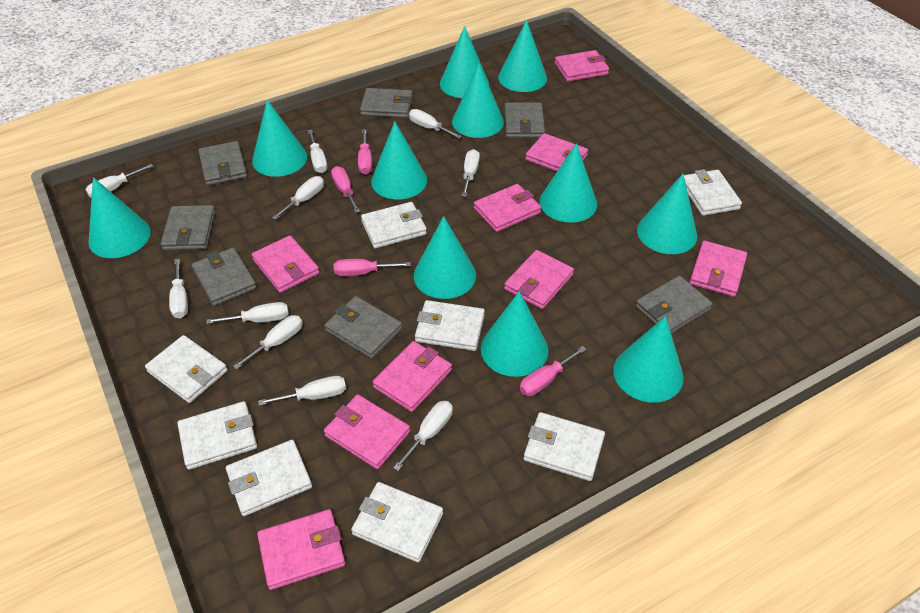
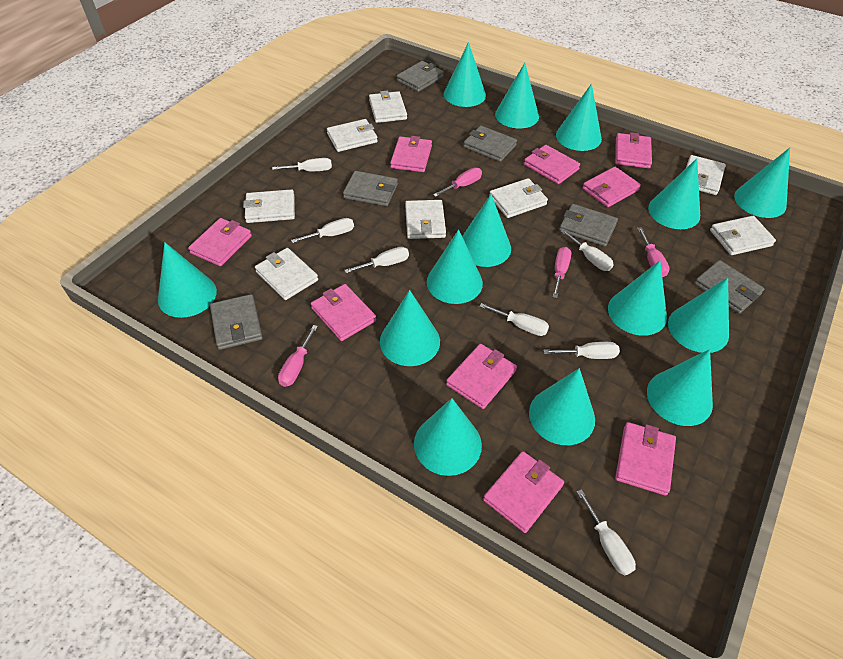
grey wallet: 7 -> 6
turquoise cone: 11 -> 14
white screwdriver: 10 -> 7

